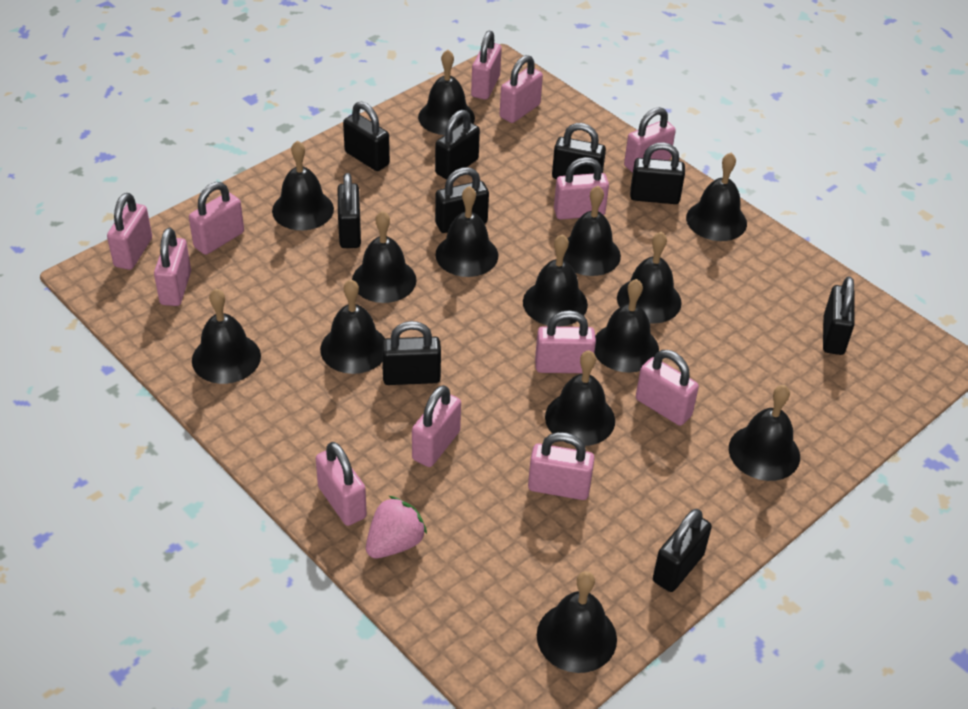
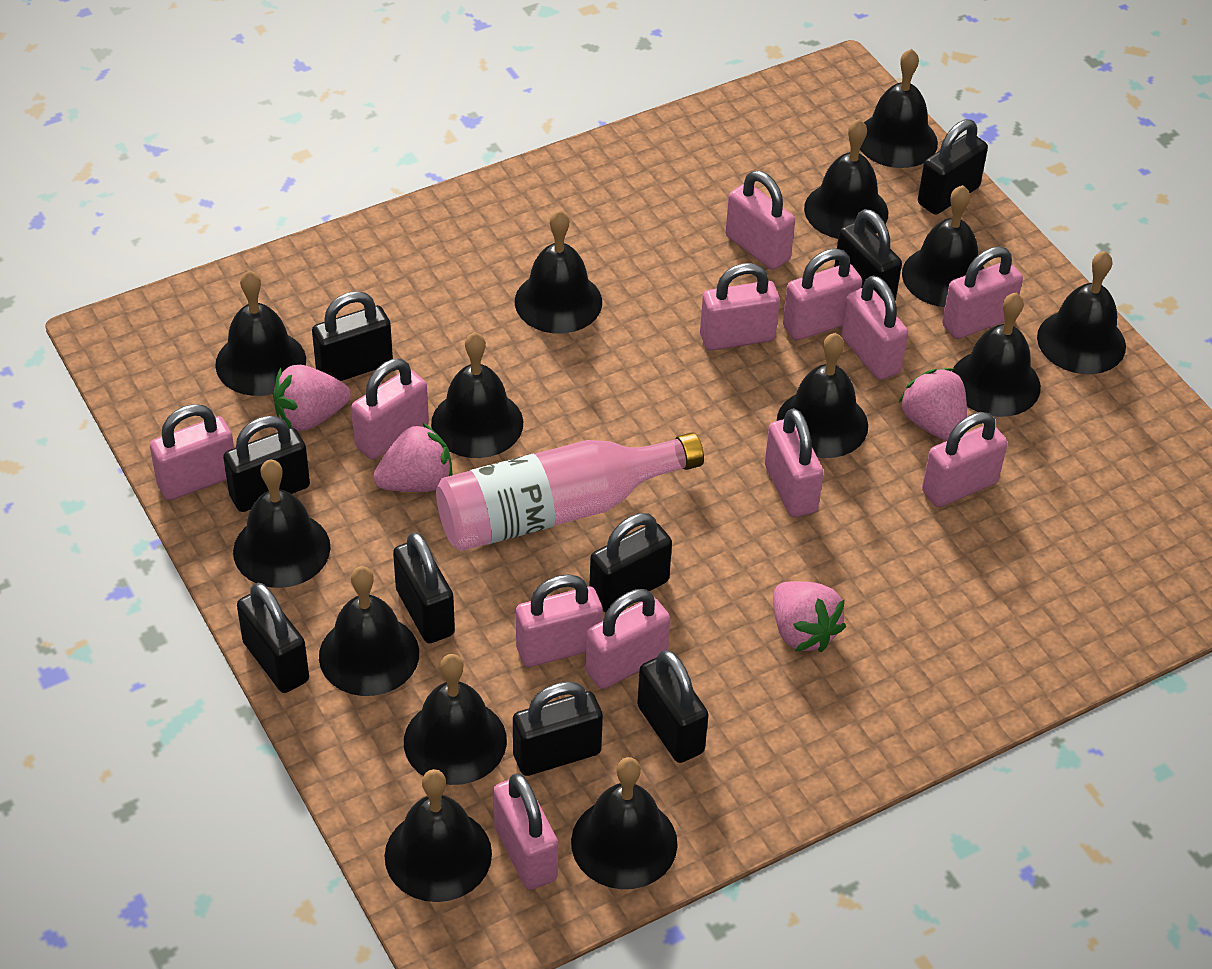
pink bottle: 0 -> 1
pink strawberry: 1 -> 4

